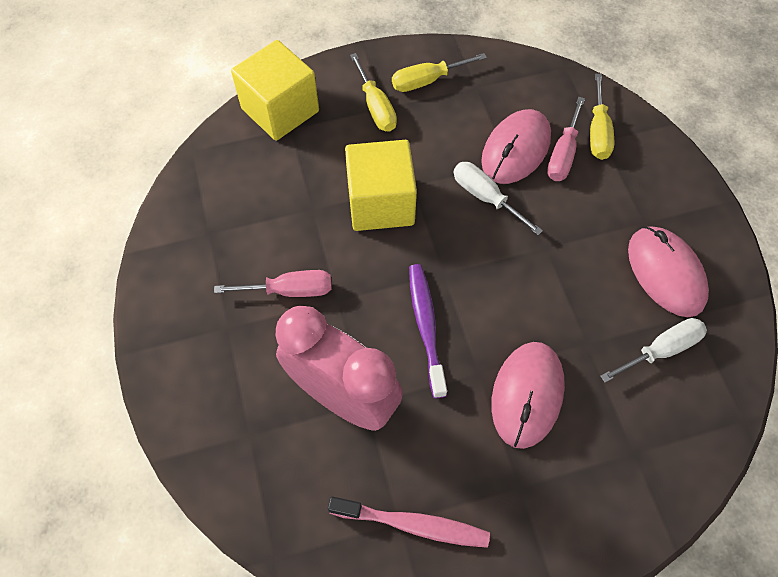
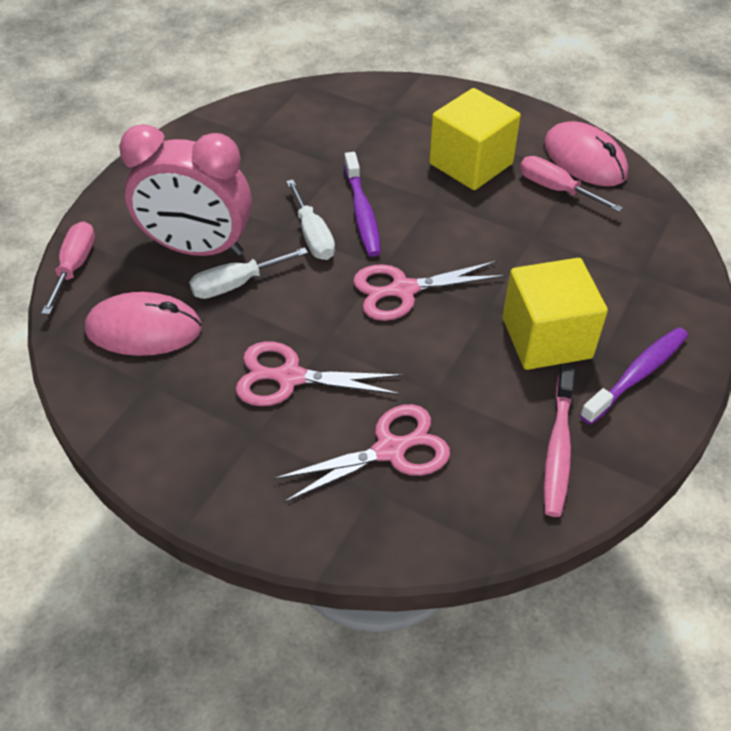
pink mouse: 3 -> 2
pink scissors: 0 -> 3
purple toothbrush: 1 -> 2
yellow screwdriver: 3 -> 0

